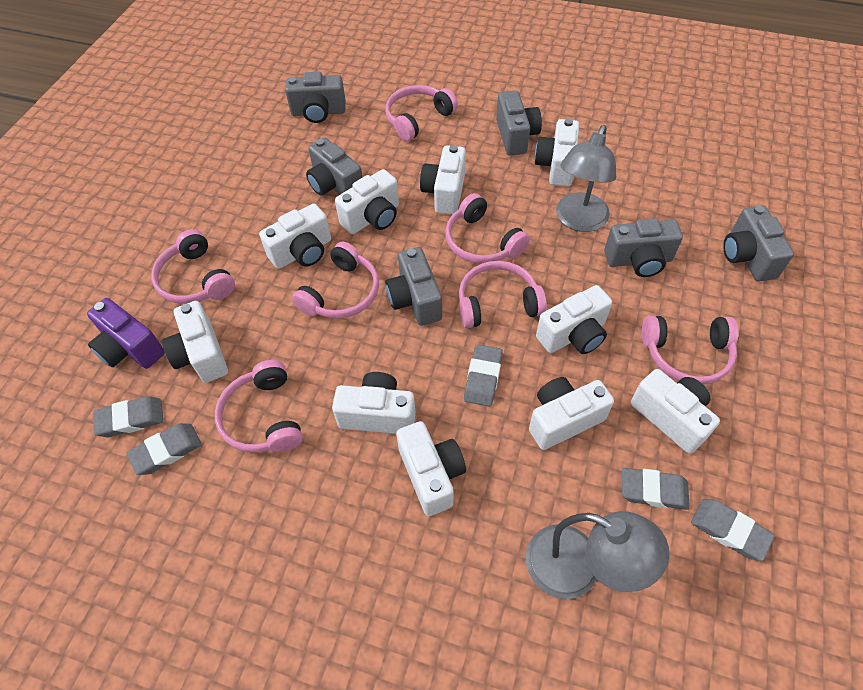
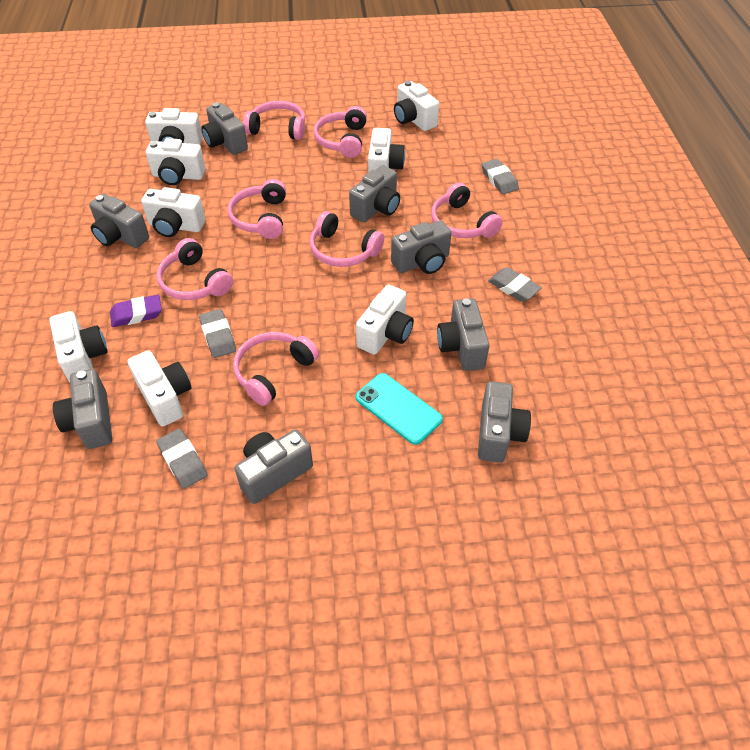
grey camera: 6 -> 8
grey eraser: 5 -> 4
grey lamp: 2 -> 0
purple camera: 1 -> 0
purple eraser: 0 -> 1
turquoise phone: 0 -> 1
white camera: 10 -> 8

